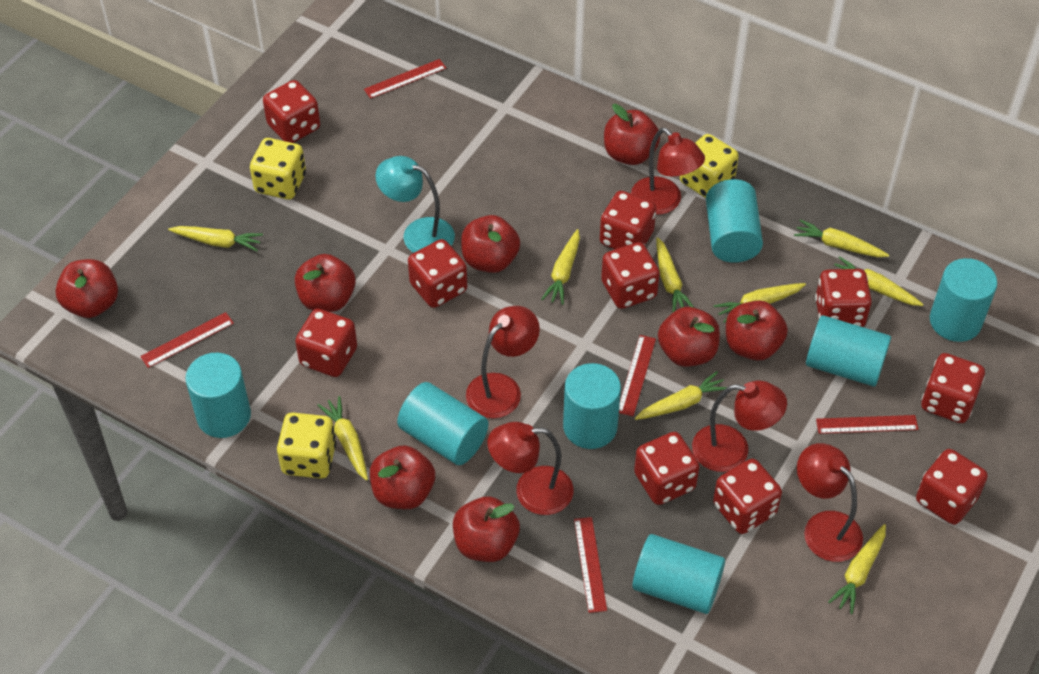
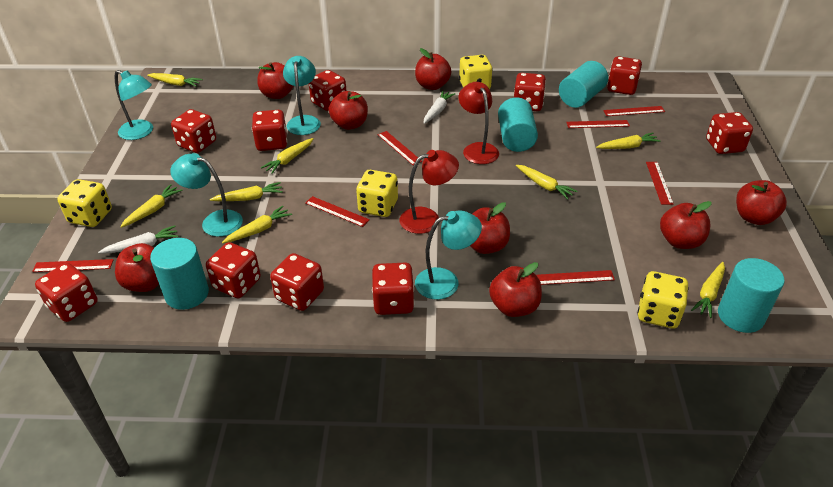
red lamp: 5 -> 2
red ruler: 5 -> 7
turquoise cylinder: 7 -> 4
turquoise lamp: 1 -> 4
white carrot: 0 -> 2
yellow carrot: 9 -> 8
yellow dice: 3 -> 4

